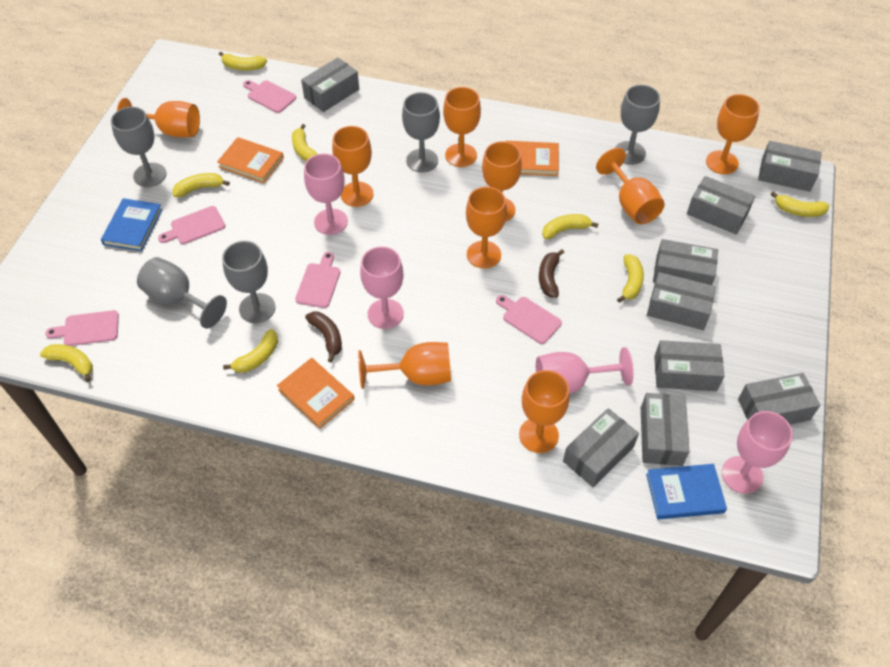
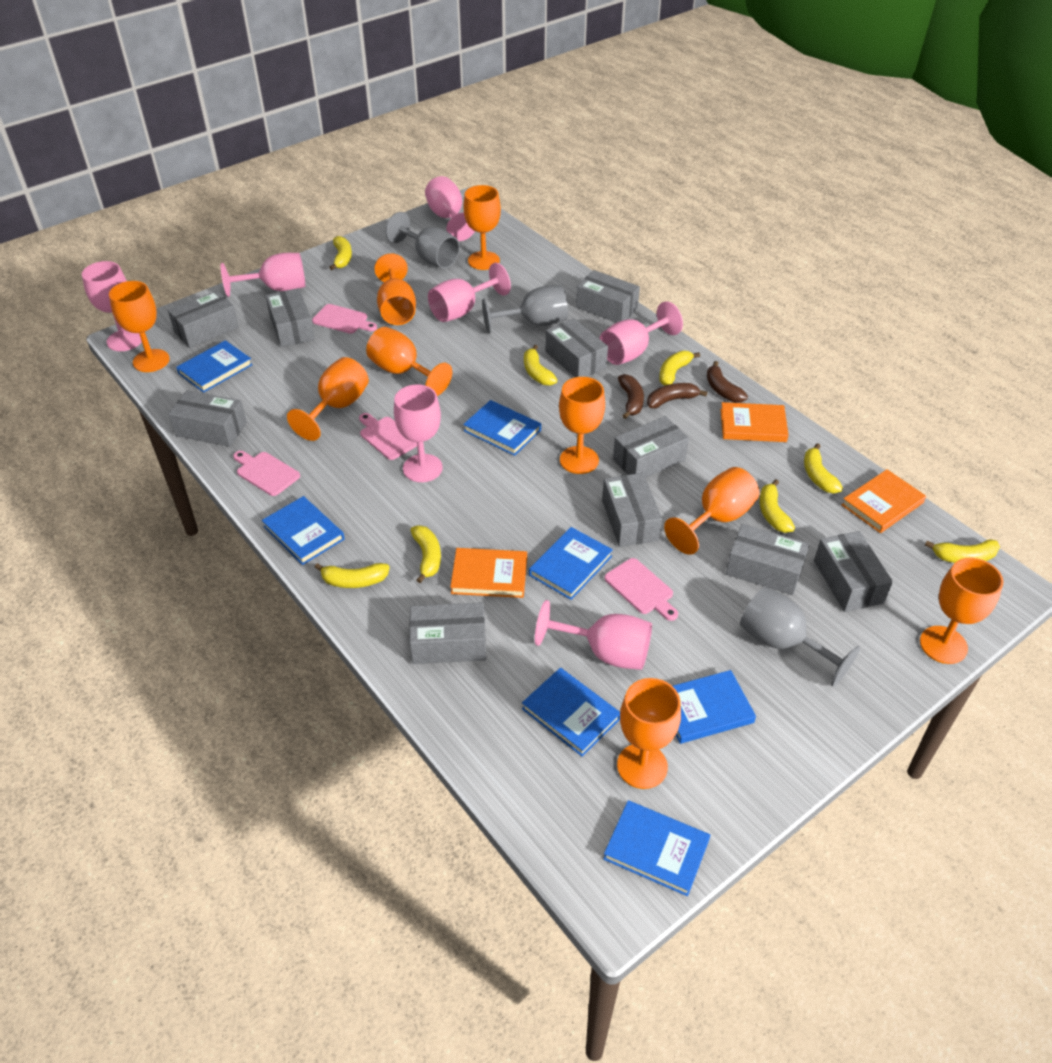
blue book: 2 -> 7
brown banana: 2 -> 3
grey box: 9 -> 10
grey goblet: 5 -> 3
pink cutting board: 5 -> 4
pink goblet: 4 -> 7

